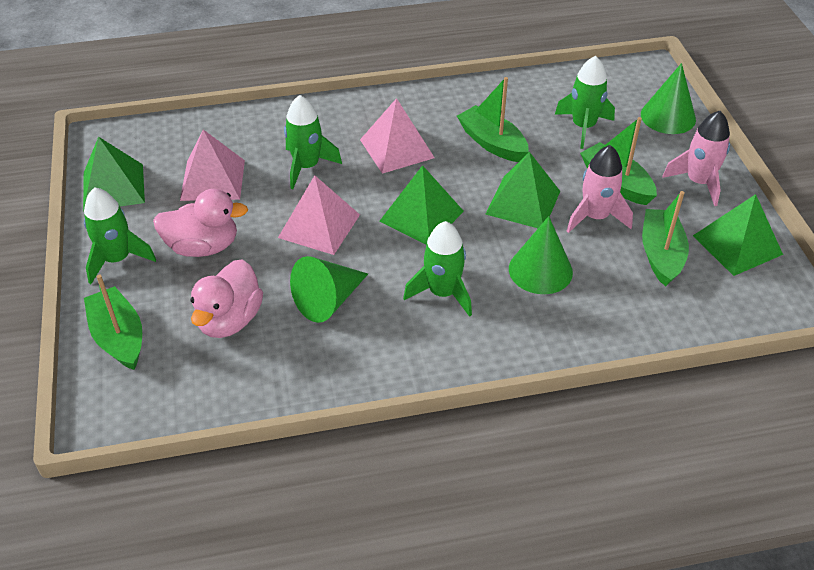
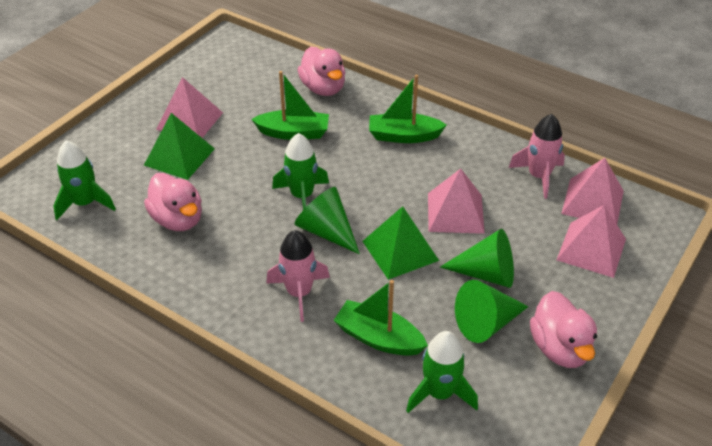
green boat: 4 -> 3
green pyramid: 4 -> 2
green rocket: 4 -> 3
pink duck: 2 -> 3
pink pyramid: 3 -> 4

